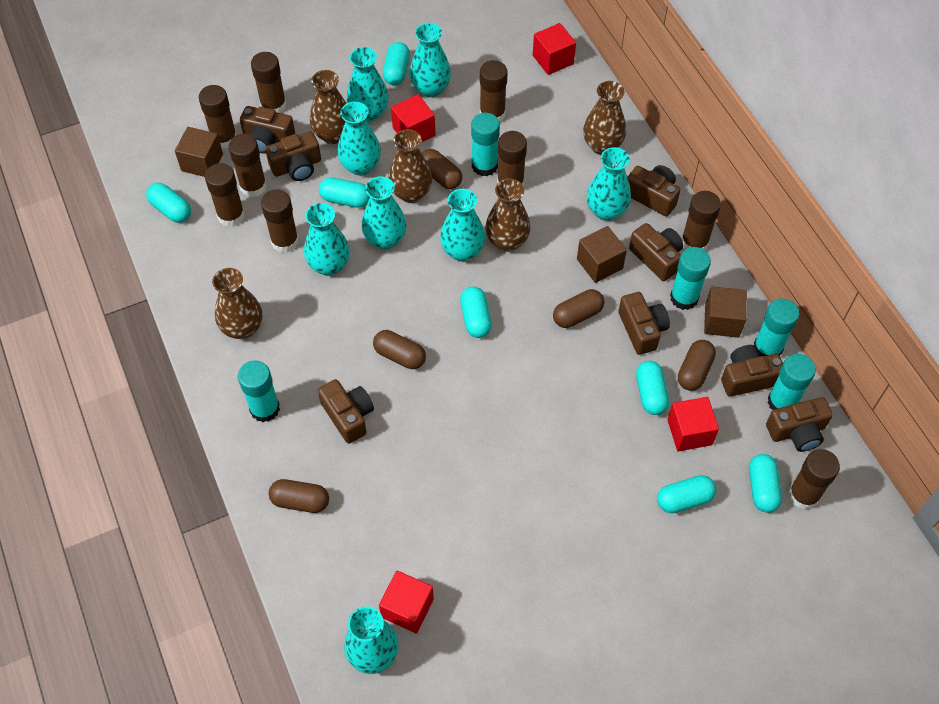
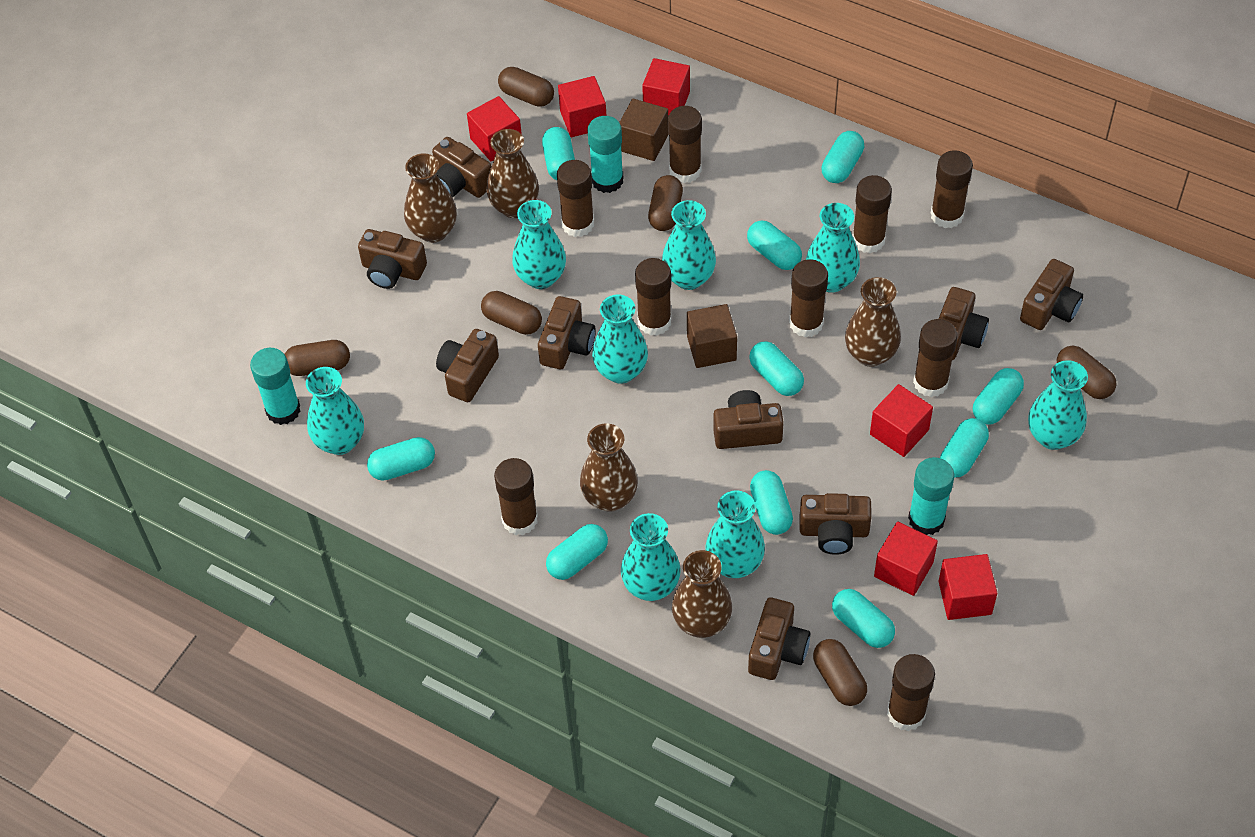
brown camera: 8 -> 9
brown capsule: 5 -> 6
brown cube: 3 -> 2
red cube: 4 -> 6
turquoise capsule: 7 -> 10
turquoise glue stick: 5 -> 3

